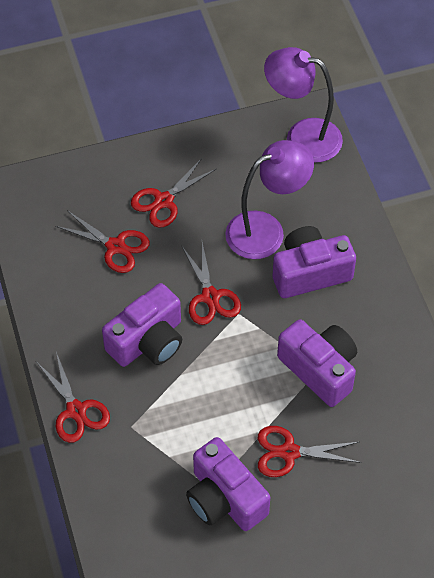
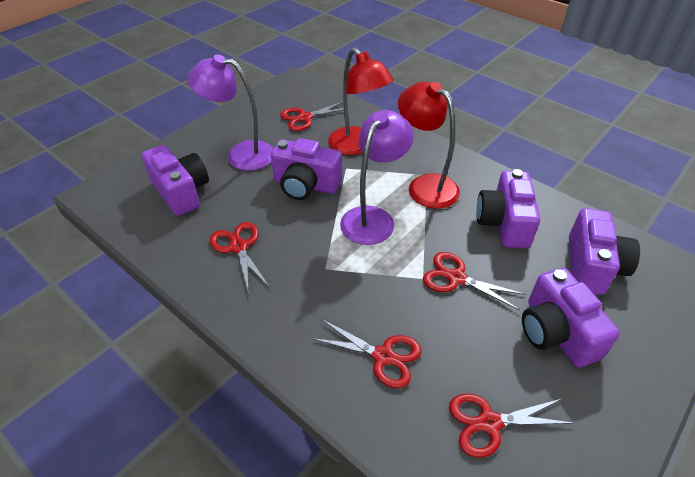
purple camera: 4 -> 5
red lamp: 0 -> 2

